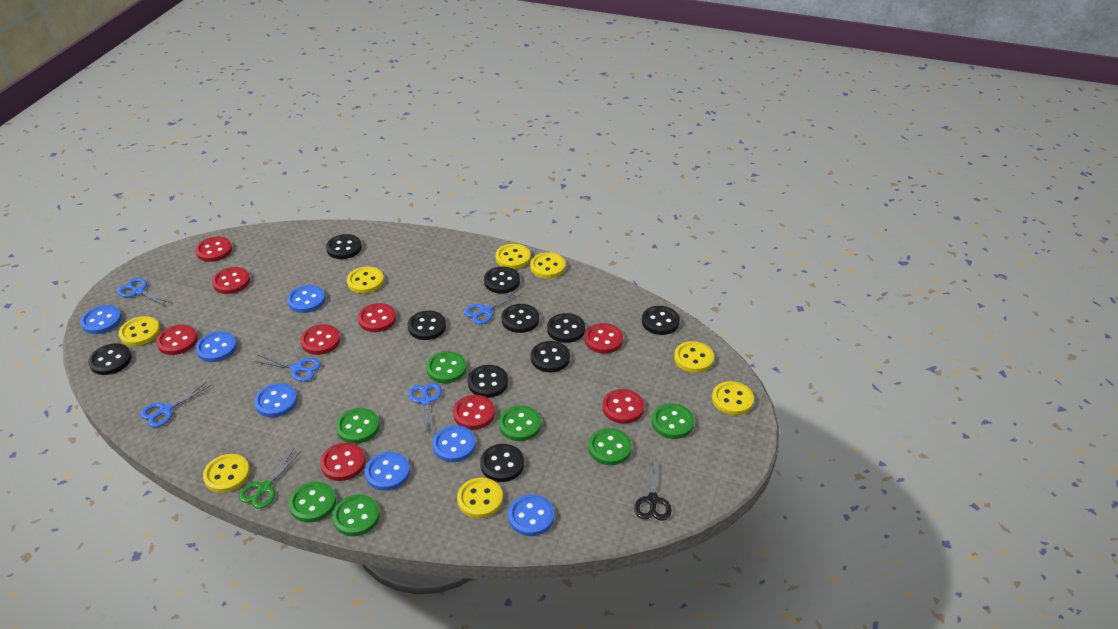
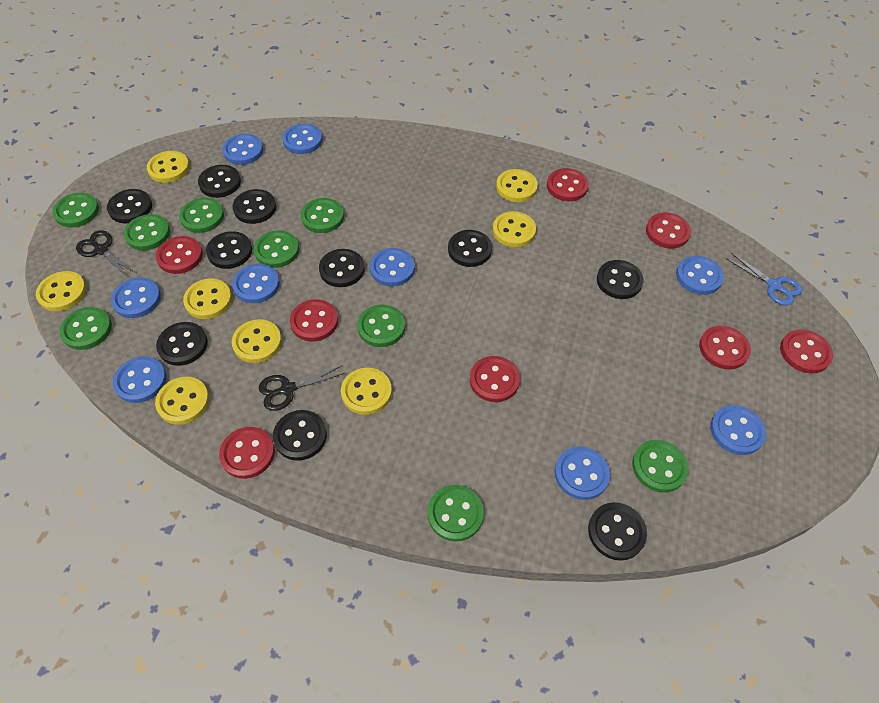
black scissors: 1 -> 2
blue button: 7 -> 9
blue scissors: 5 -> 1
green button: 7 -> 9
green scissors: 1 -> 0
red button: 9 -> 8

